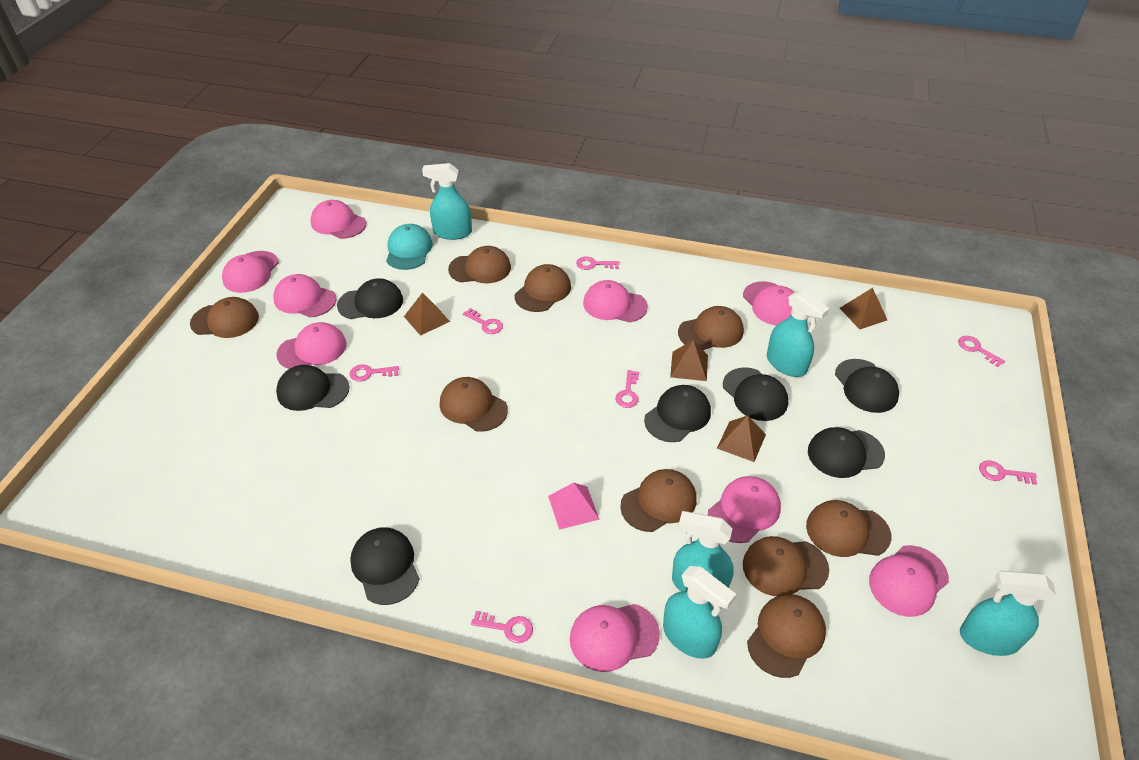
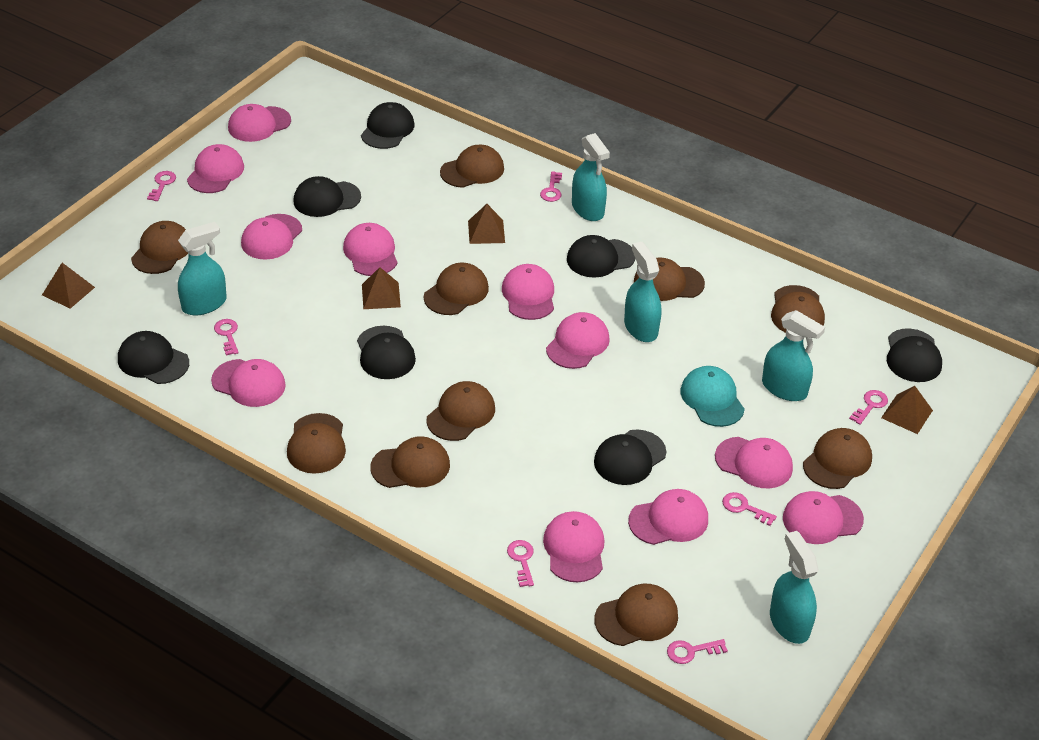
brown cap: 9 -> 10
pink cap: 9 -> 11
pink pyramid: 1 -> 0

